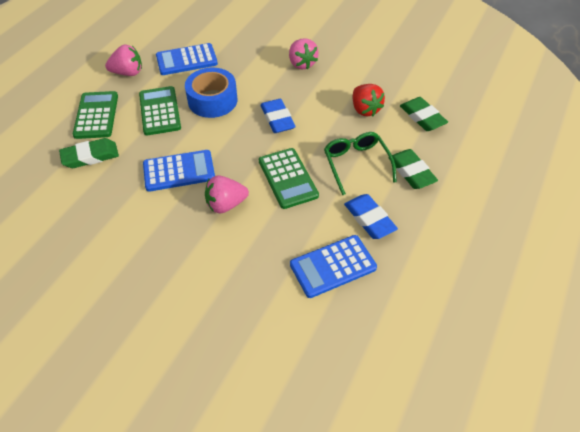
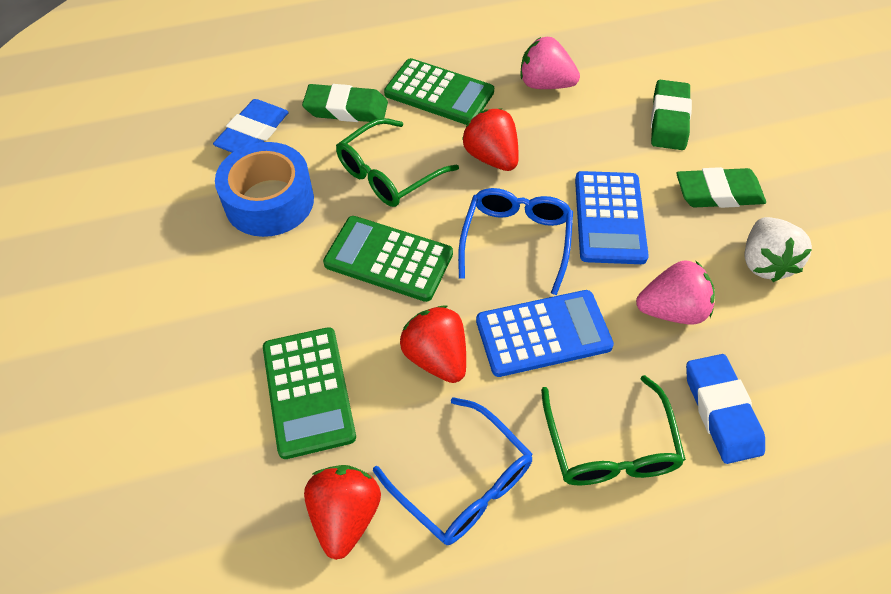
blue calculator: 3 -> 2
blue glasses: 0 -> 2
green glasses: 1 -> 2
pink strawberry: 3 -> 2
red strawberry: 1 -> 3
white strawberry: 0 -> 1

